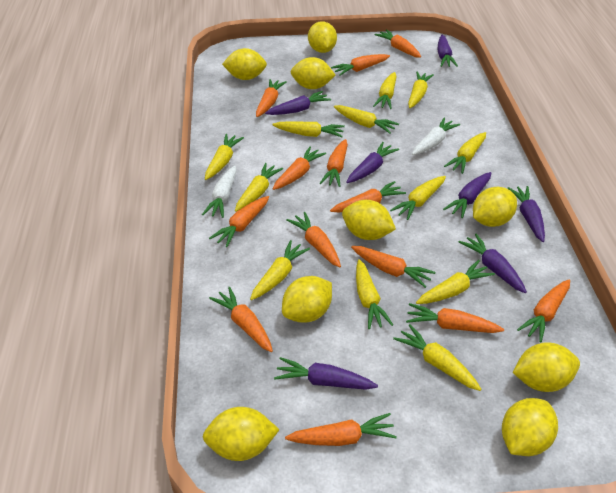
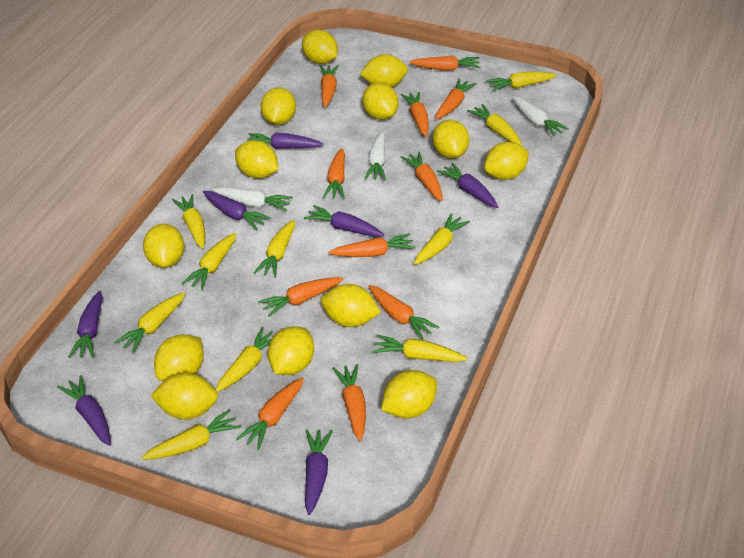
orange carrot: 13 -> 11
white carrot: 2 -> 3
yellow carrot: 12 -> 10
yellow lemon: 9 -> 13

